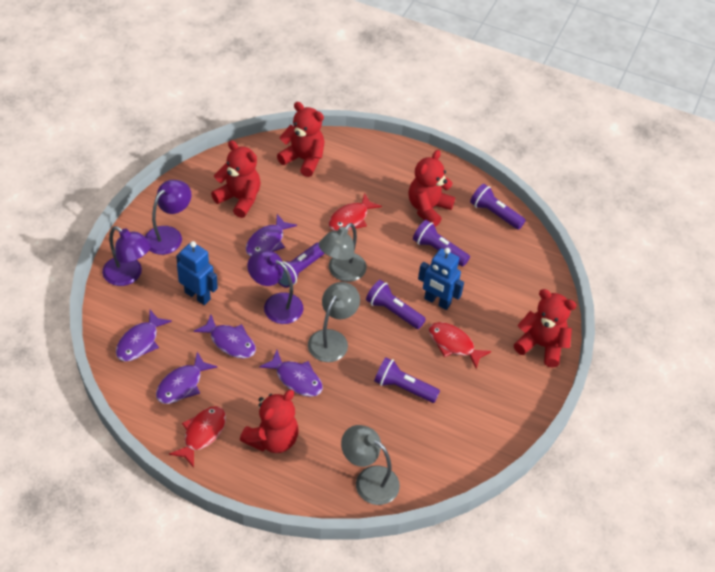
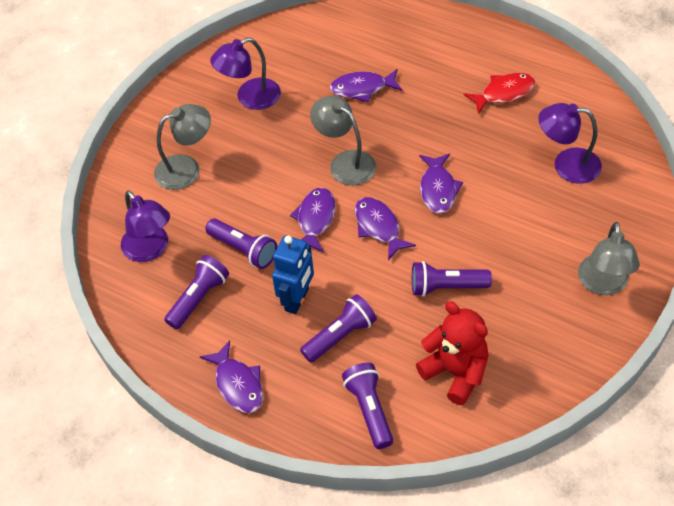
blue robot: 2 -> 1
red fish: 3 -> 1
red teddy bear: 5 -> 1

